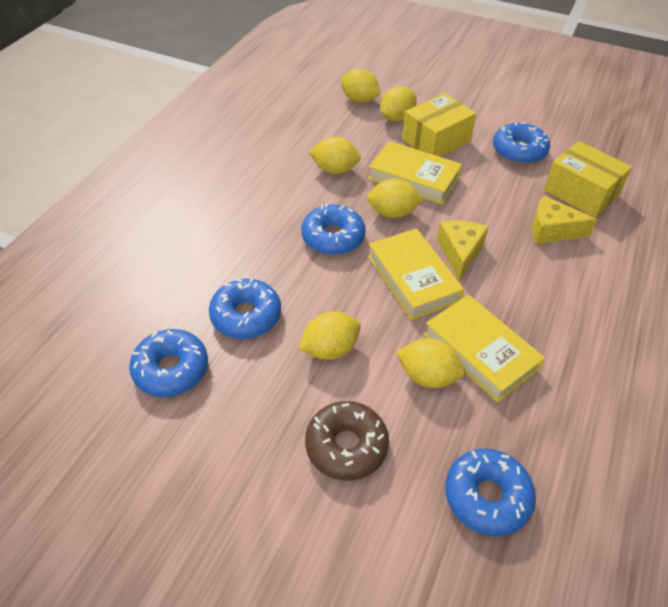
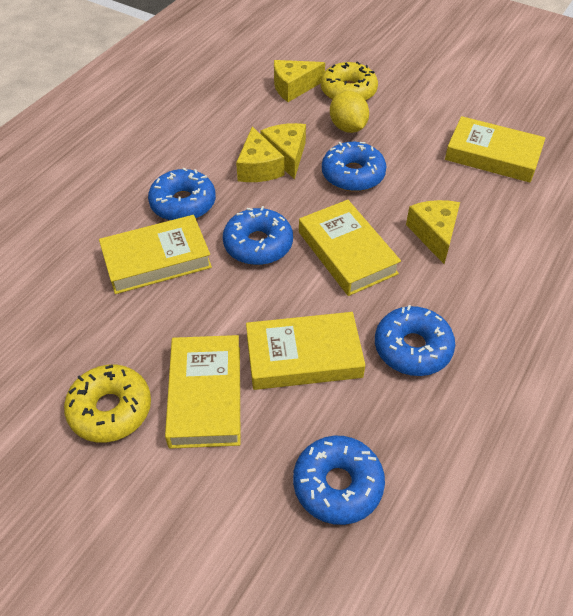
brown donut: 1 -> 0
yellow book: 3 -> 5
yellow box: 2 -> 0
yellow cheese: 2 -> 4
yellow donut: 0 -> 2
yellow lemon: 6 -> 1

